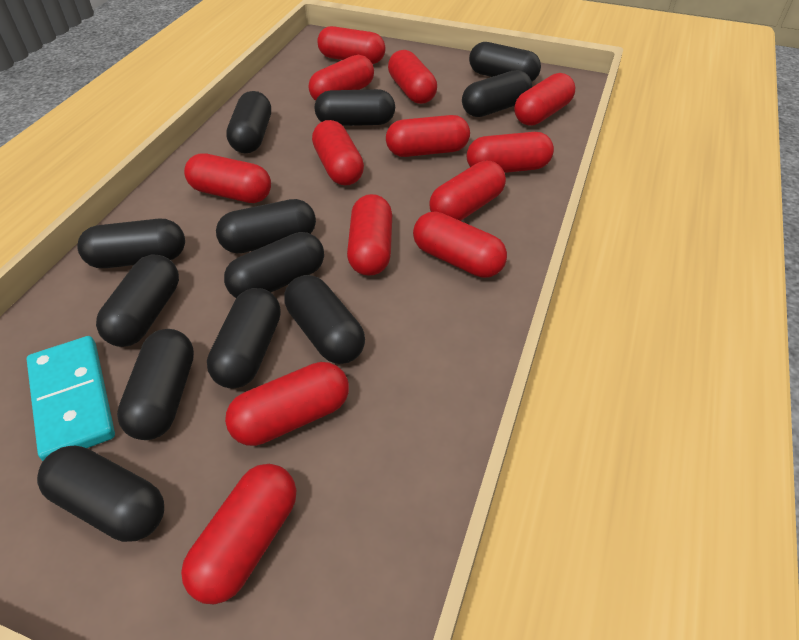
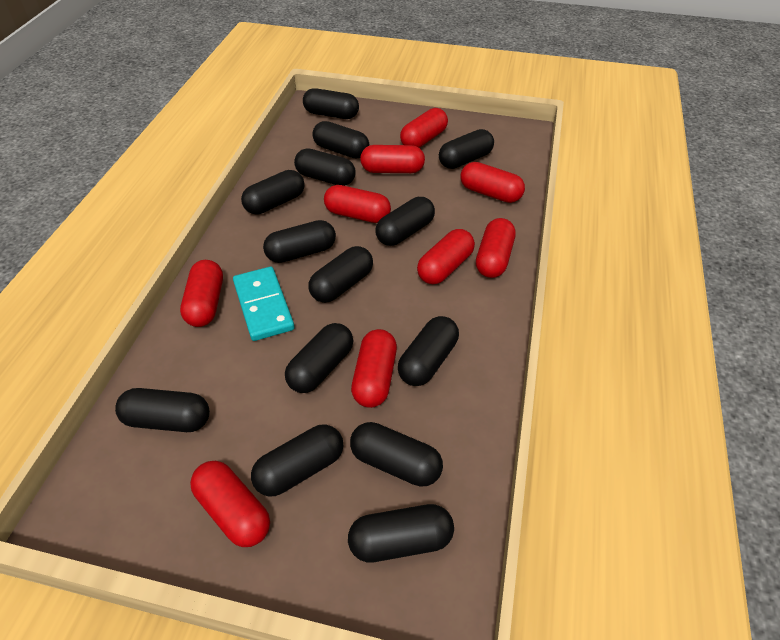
black capsule: 12 -> 14
red capsule: 13 -> 9

